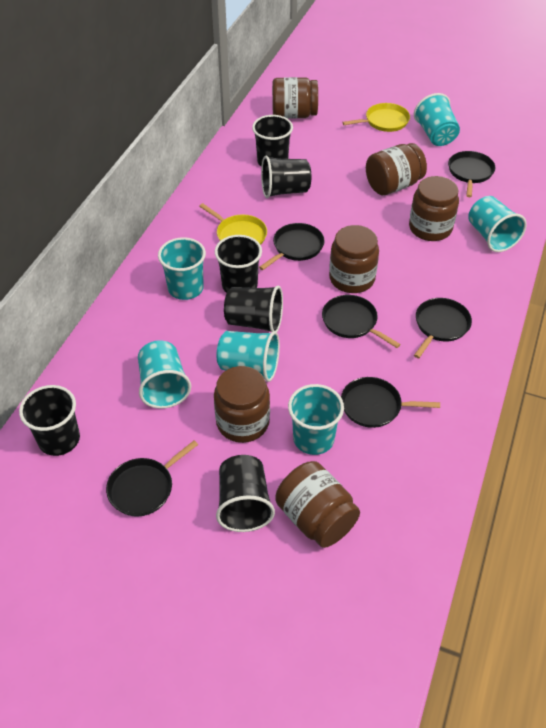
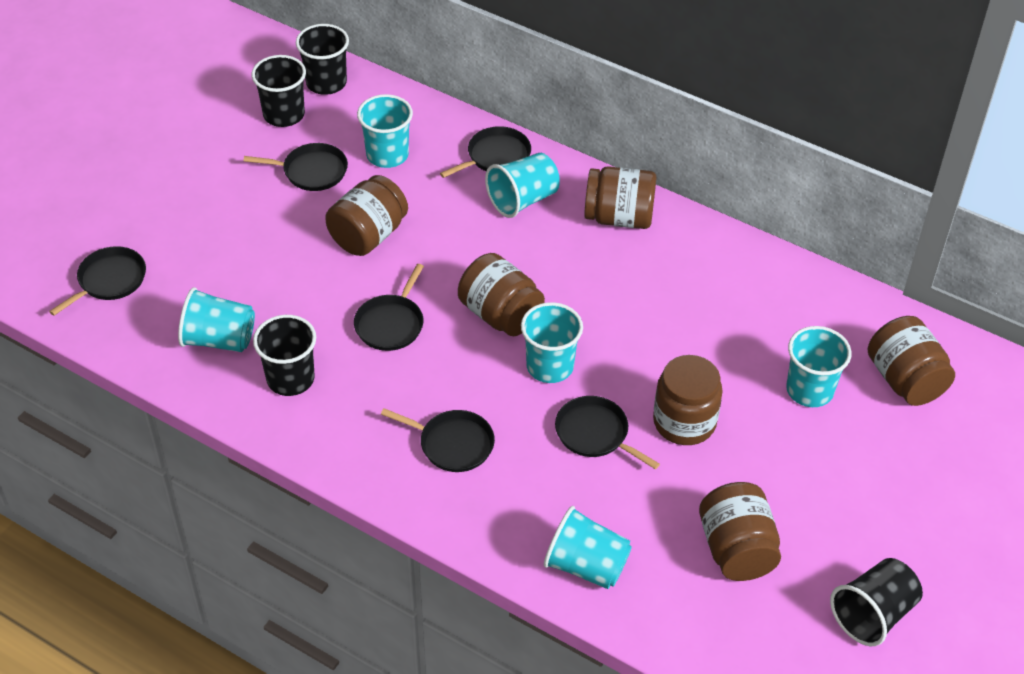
black cup: 6 -> 4
yellow pan: 2 -> 0

